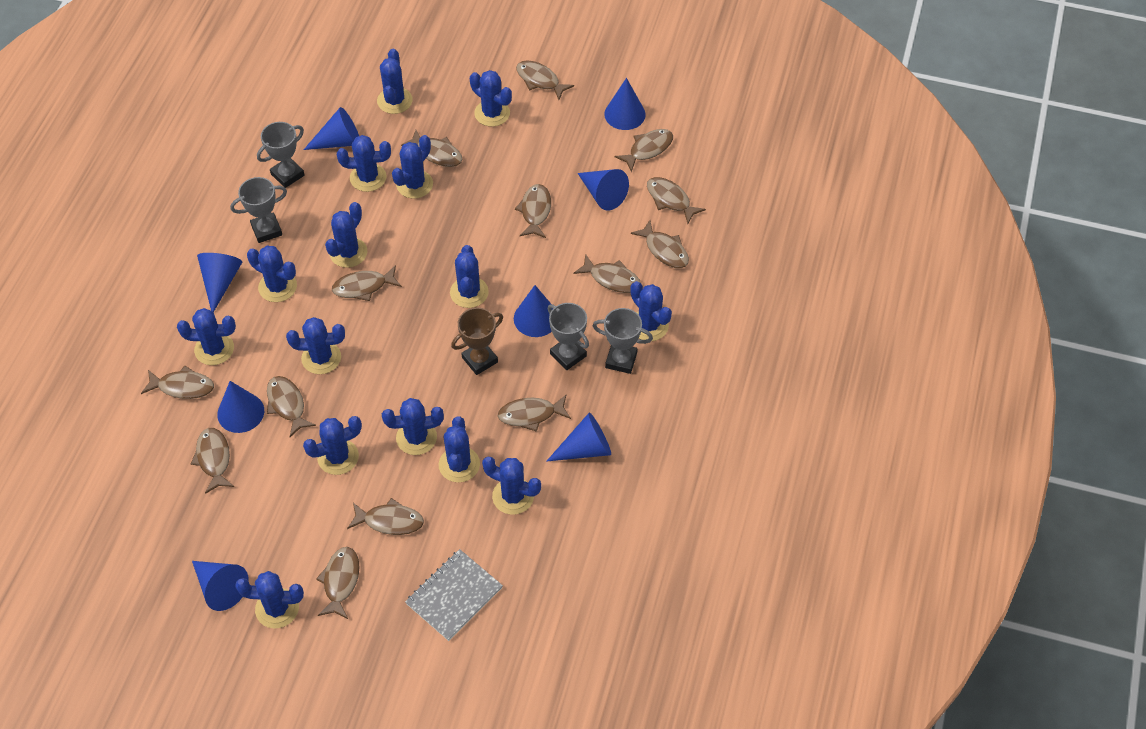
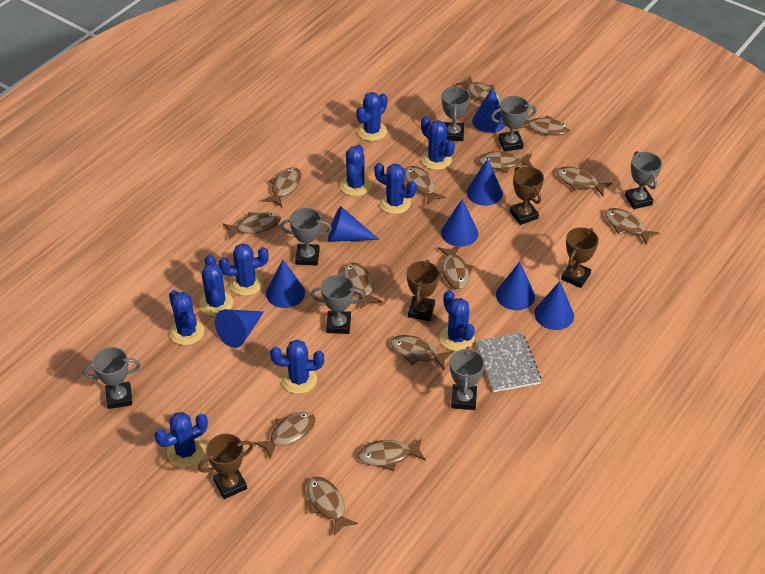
blue cactus: 15 -> 10
brown trophy: 1 -> 4
grey trophy: 4 -> 7

